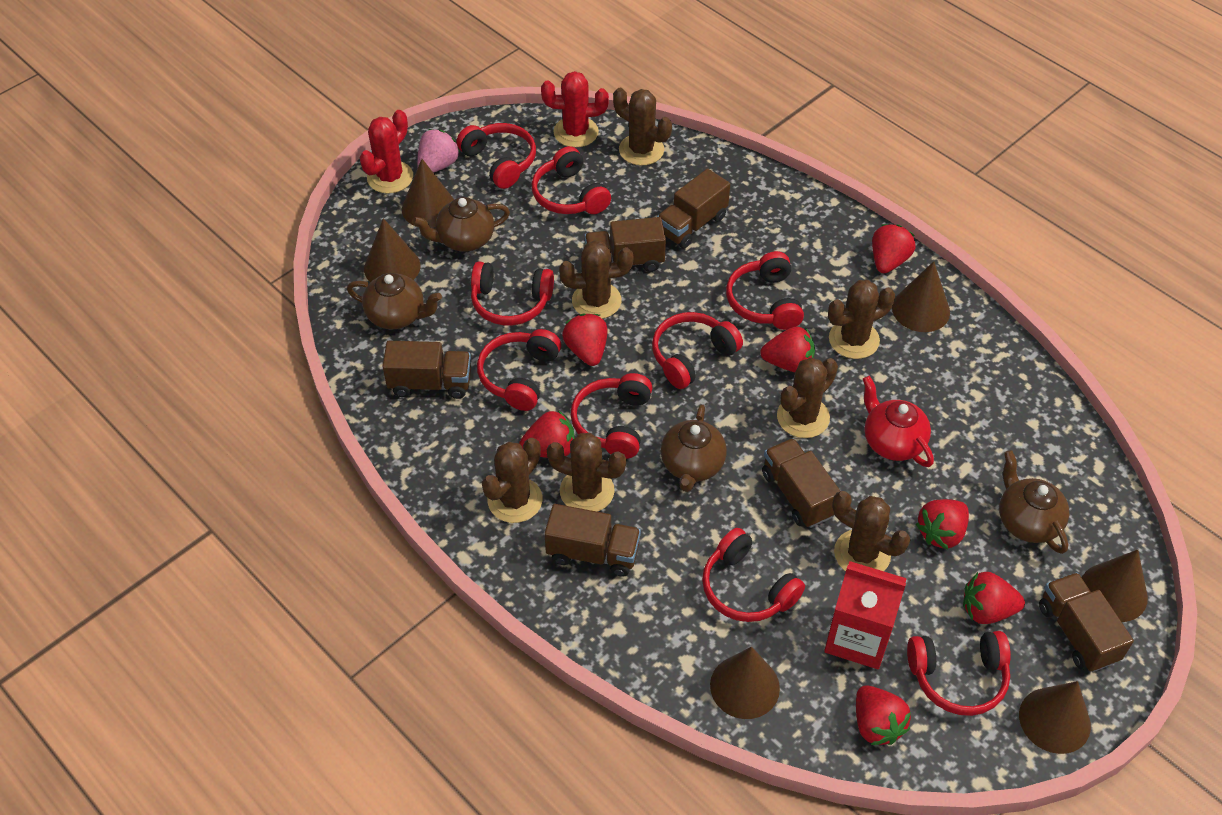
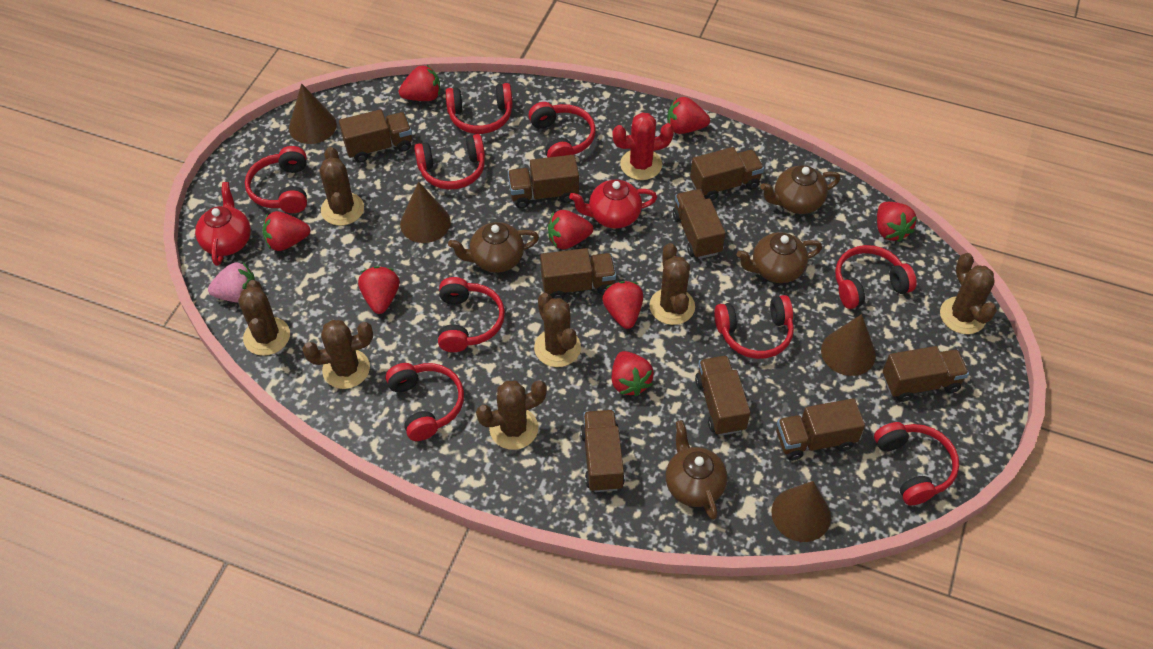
brown cone: 6 -> 4
brown truck: 6 -> 9
red cactus: 2 -> 1
red carton: 1 -> 0
red strawberry: 7 -> 8
red teapot: 1 -> 2

